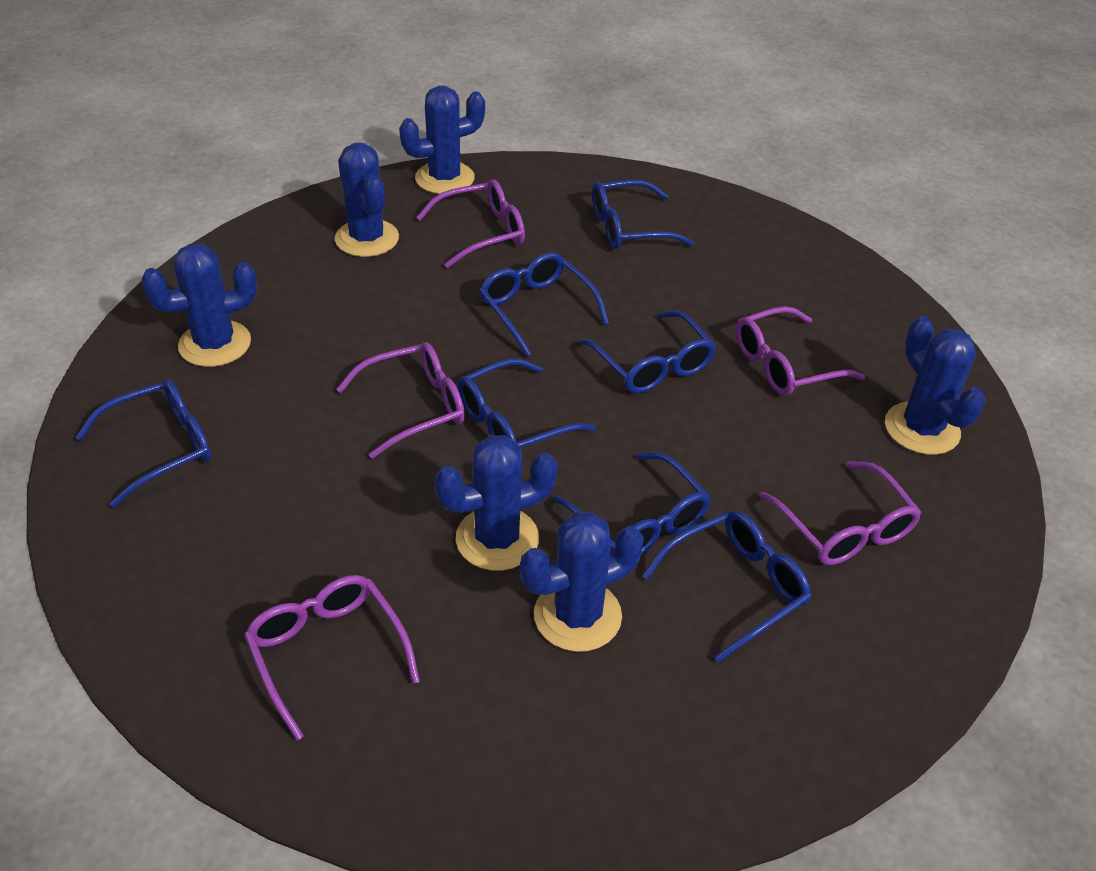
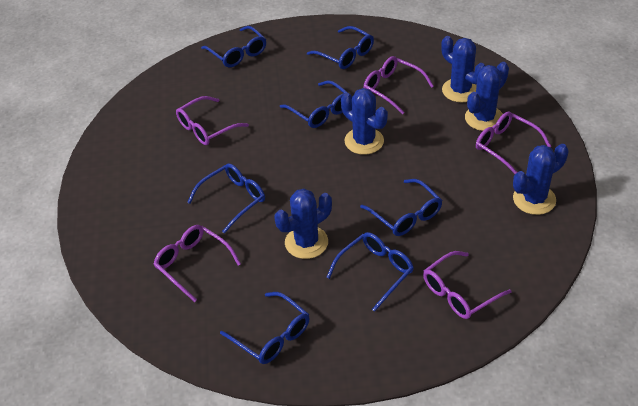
blue cactus: 6 -> 5

